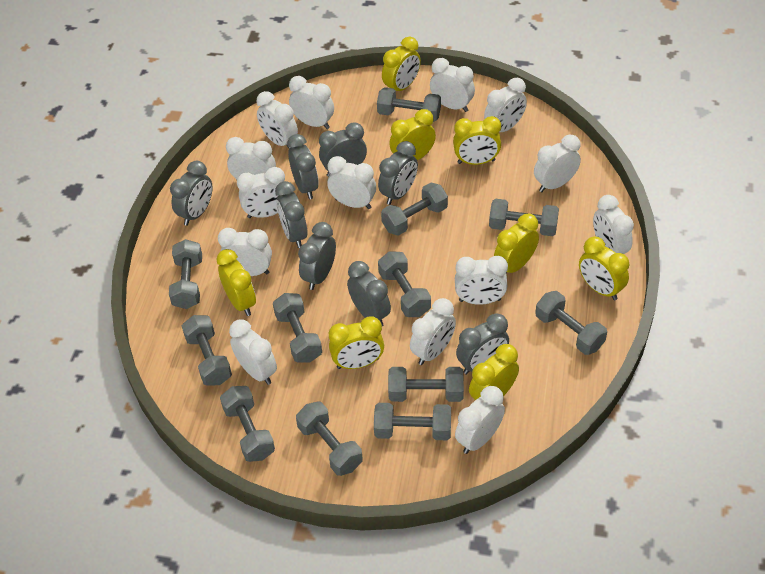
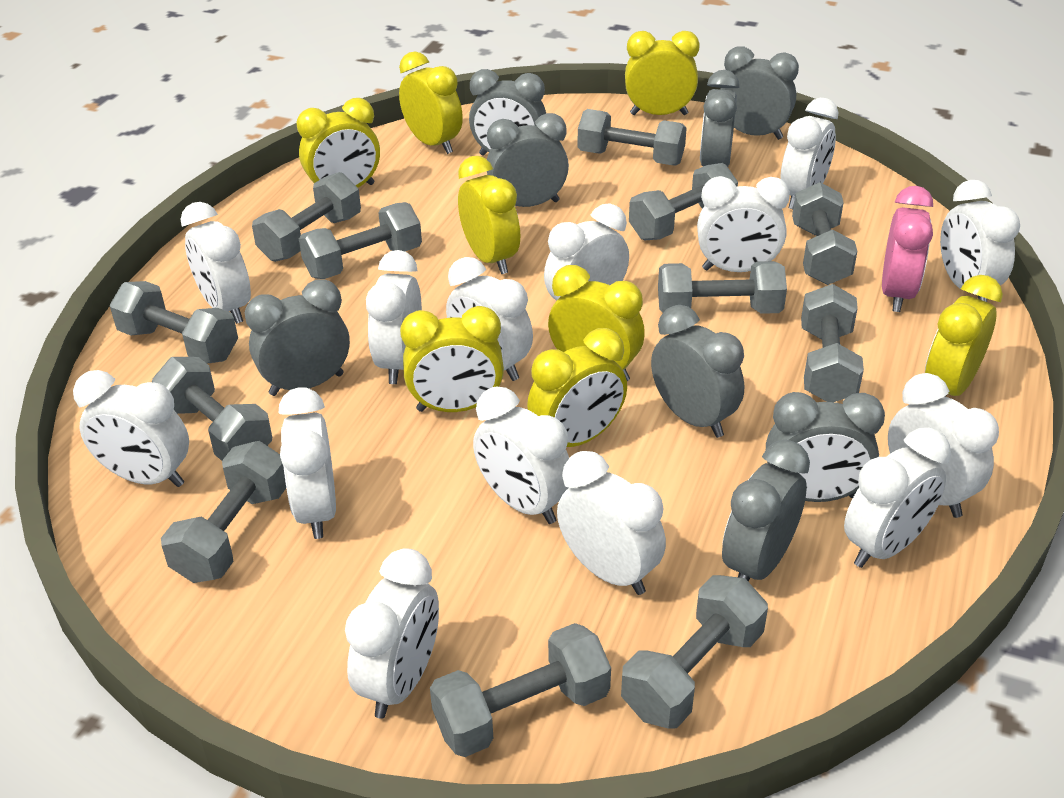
pink clock: 0 -> 1

